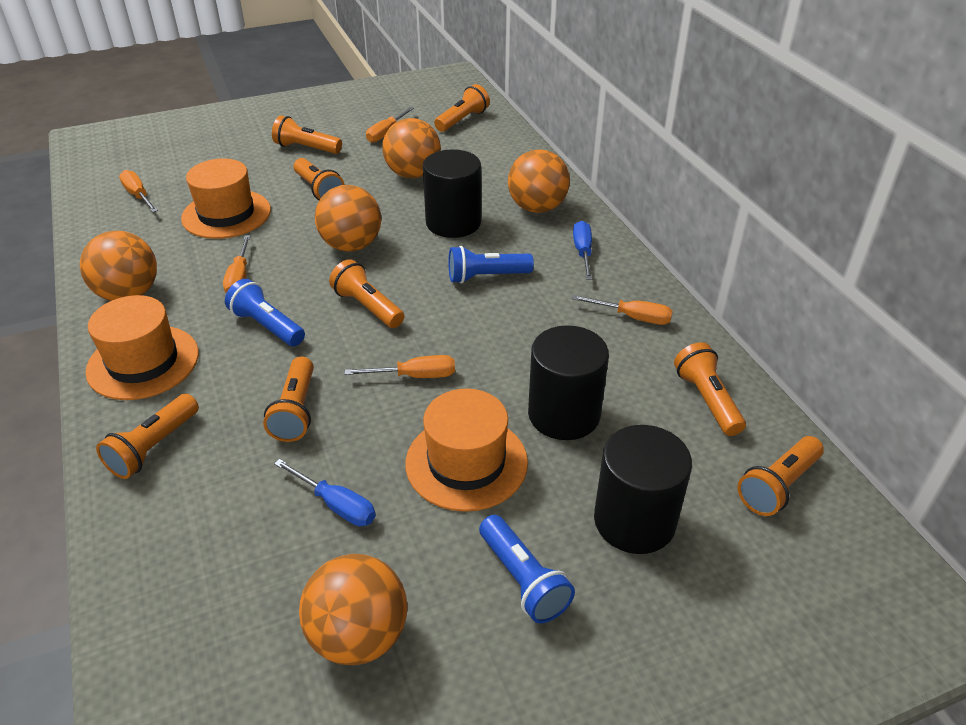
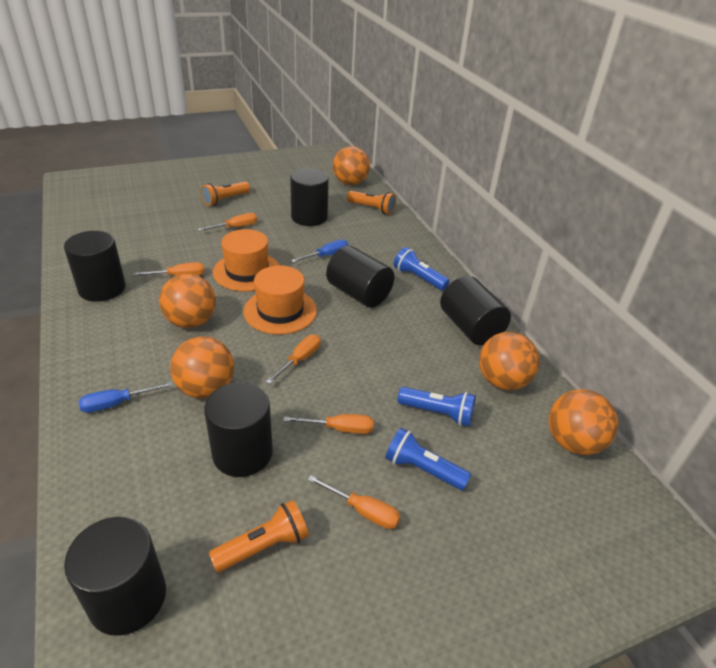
black cylinder: 3 -> 6
orange flashlight: 8 -> 3
orange hat: 3 -> 2

